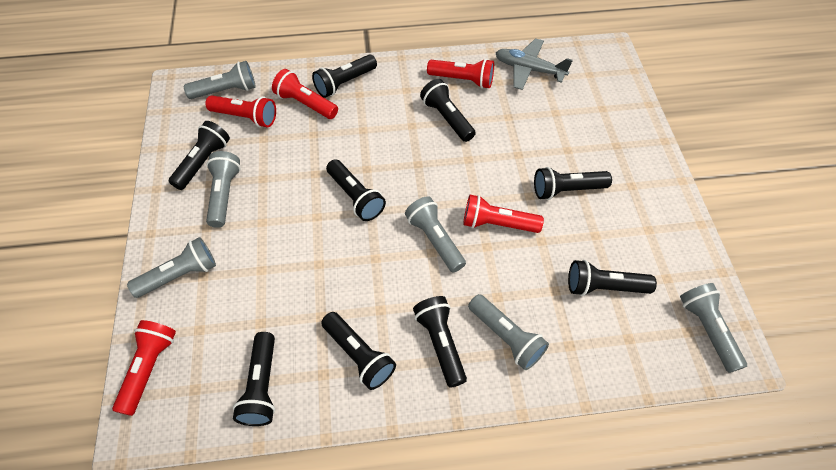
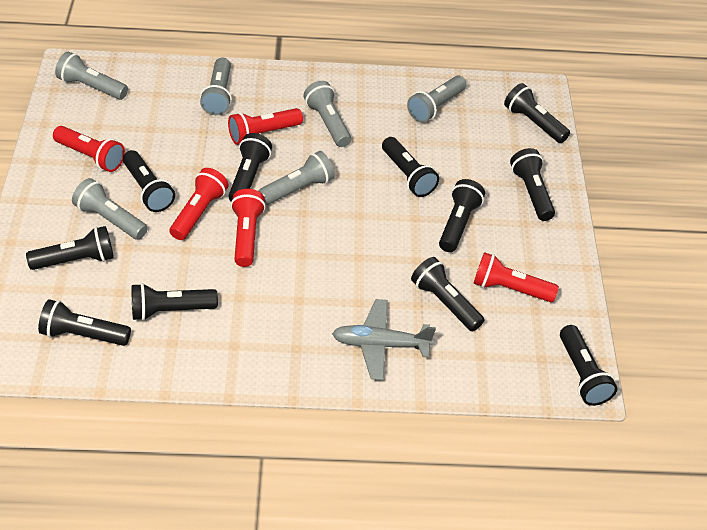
black flashlight: 9 -> 11

